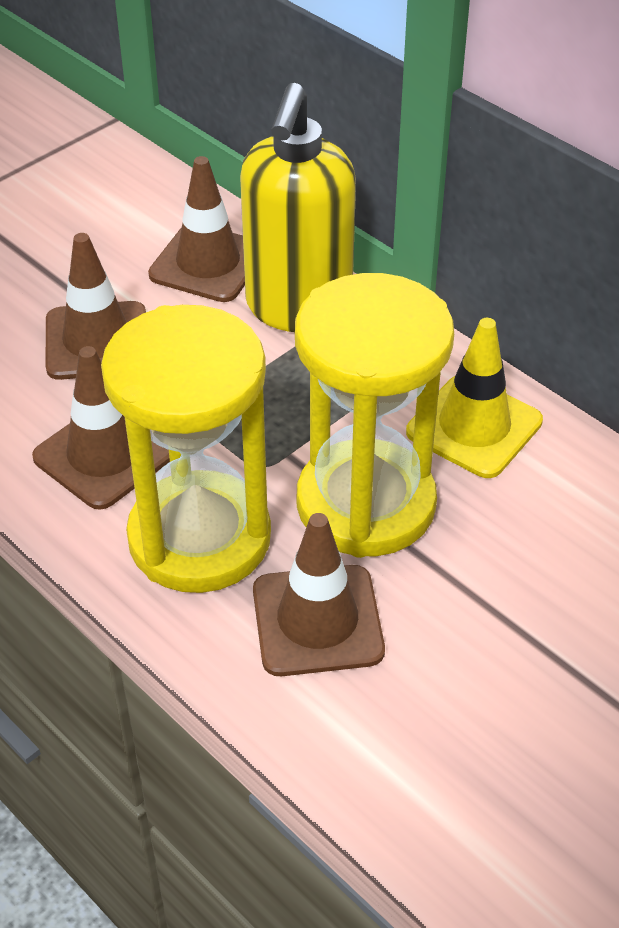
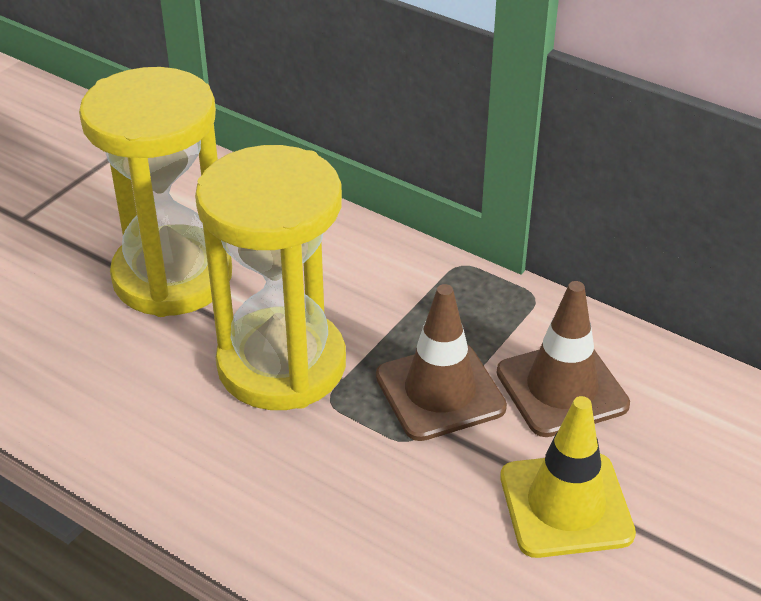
brown traffic cone: 4 -> 2
yellow soap dispenser: 1 -> 0

